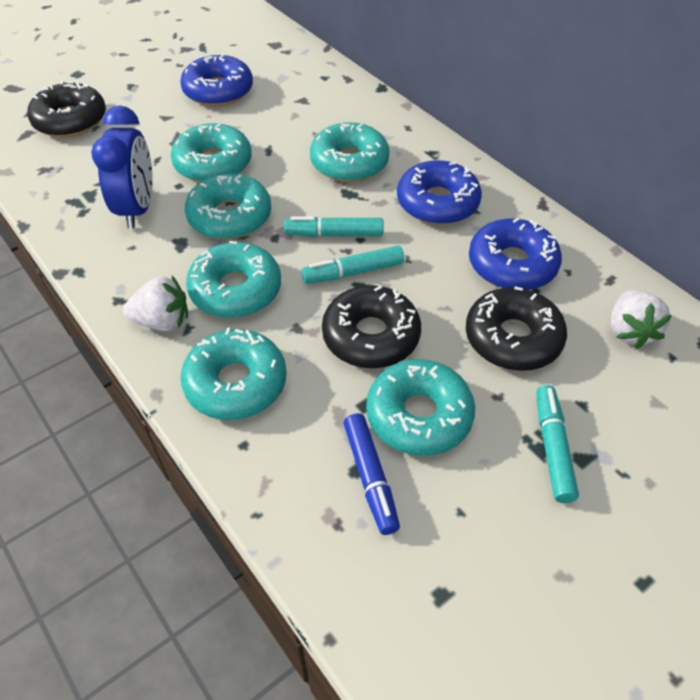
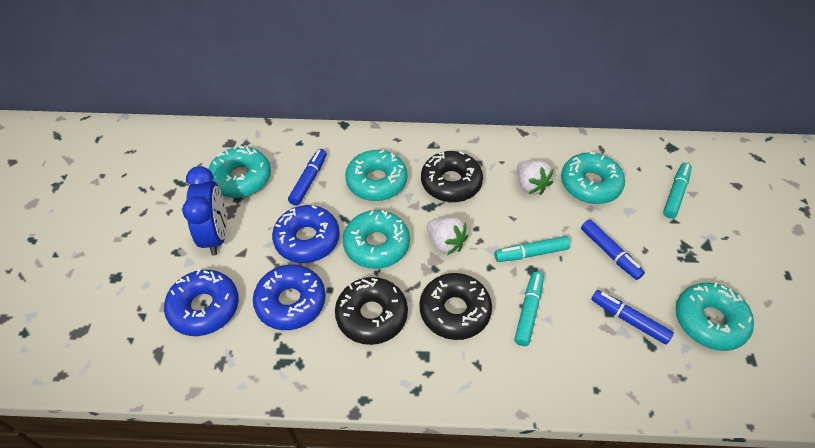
blue marker: 1 -> 3
turquoise donut: 6 -> 5

